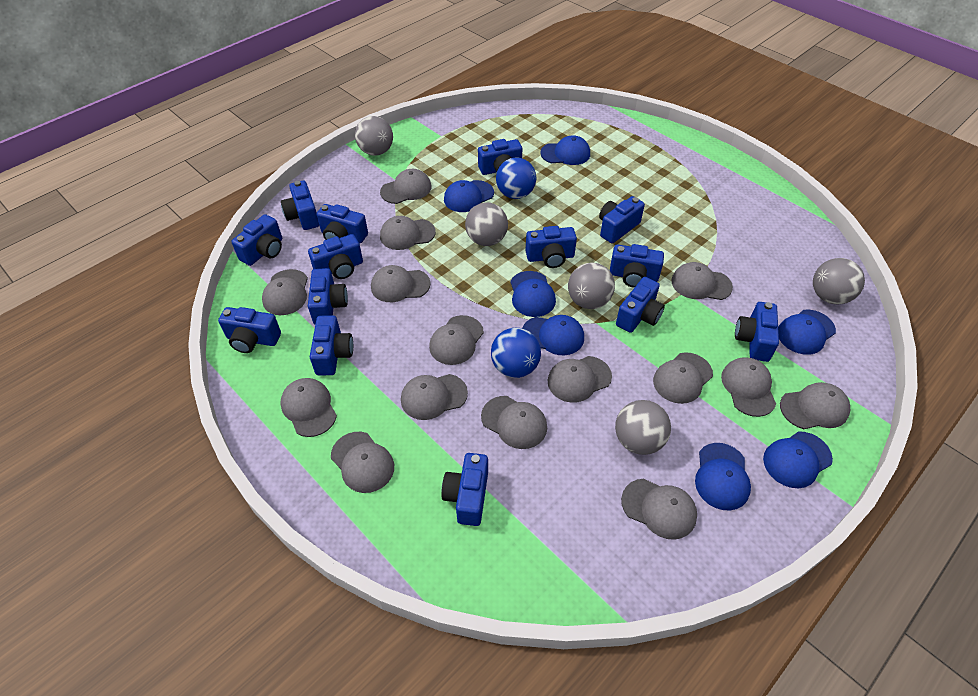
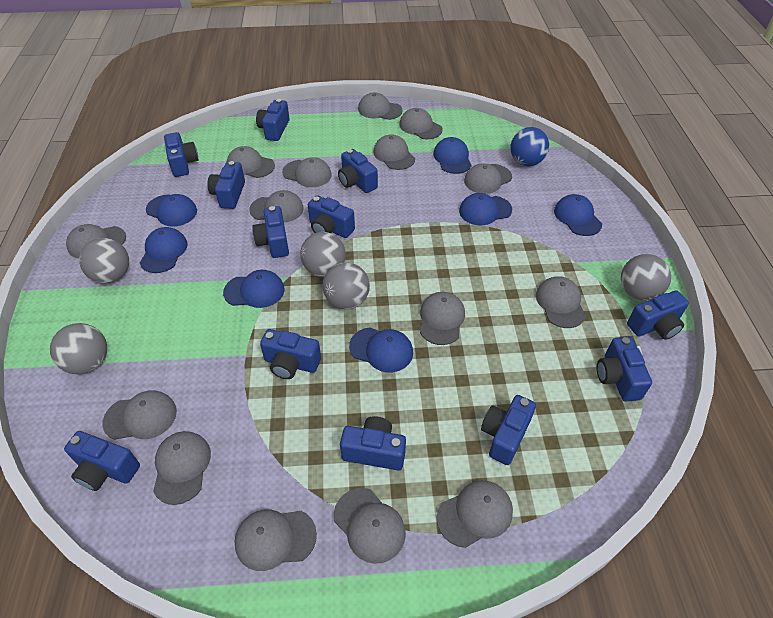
blue ball: 2 -> 1
blue camera: 14 -> 12

